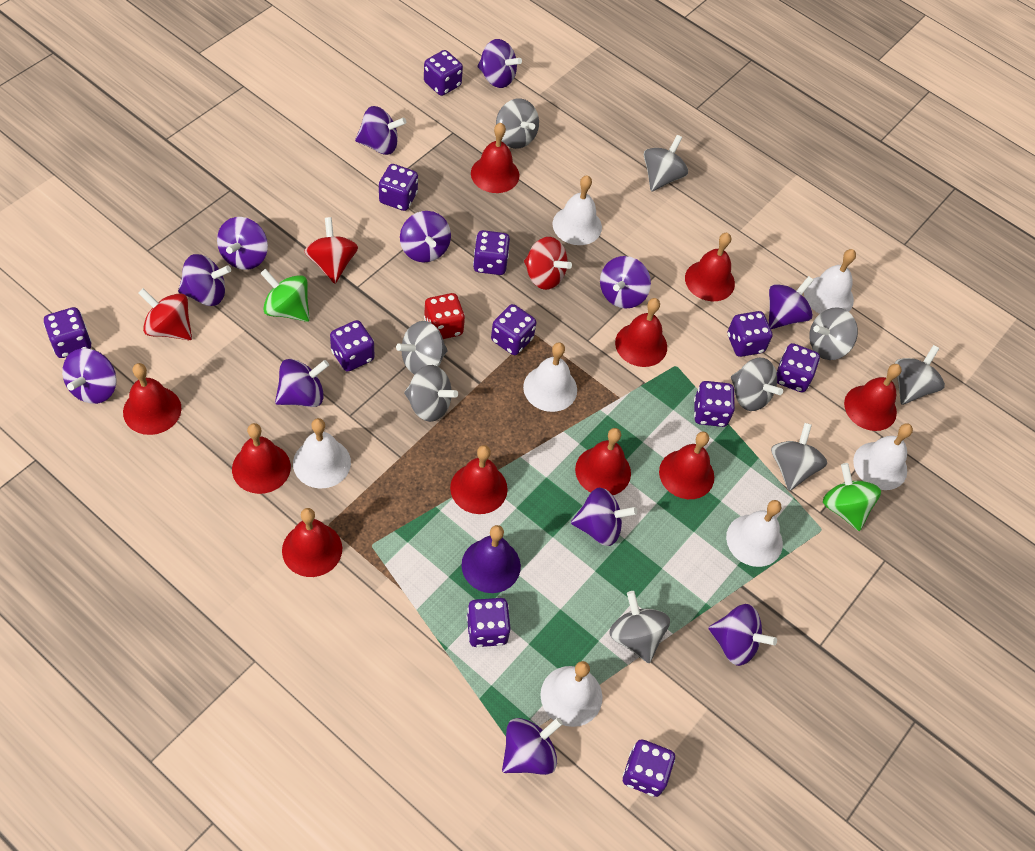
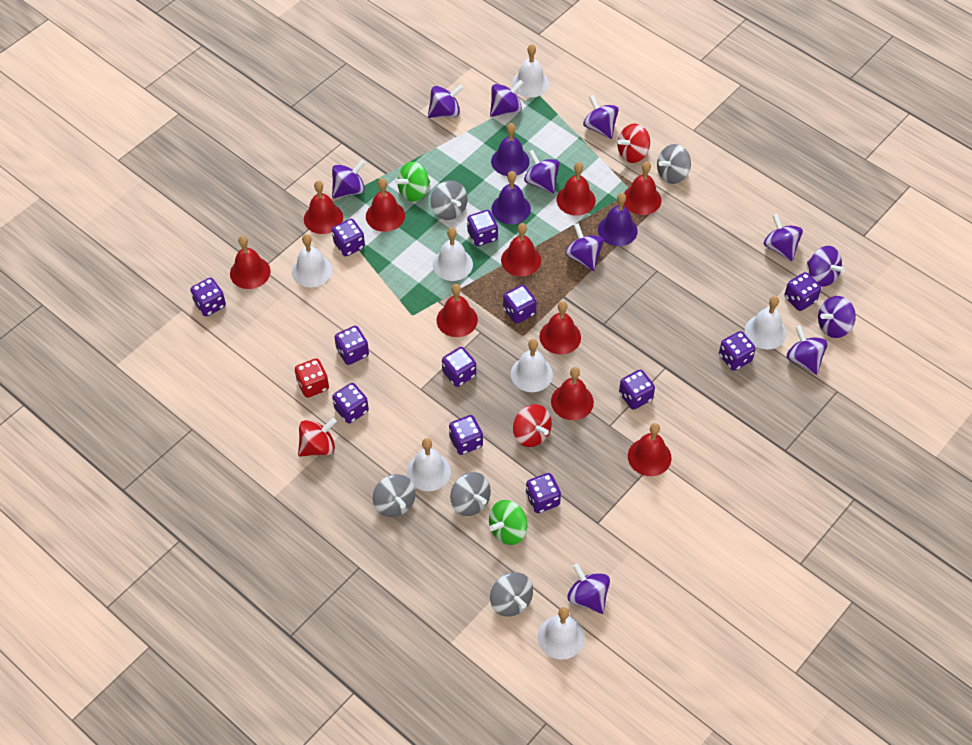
grey spinning top: 9 -> 5
purple bell: 1 -> 3
purple dice: 11 -> 12
purple spinning top: 12 -> 11

